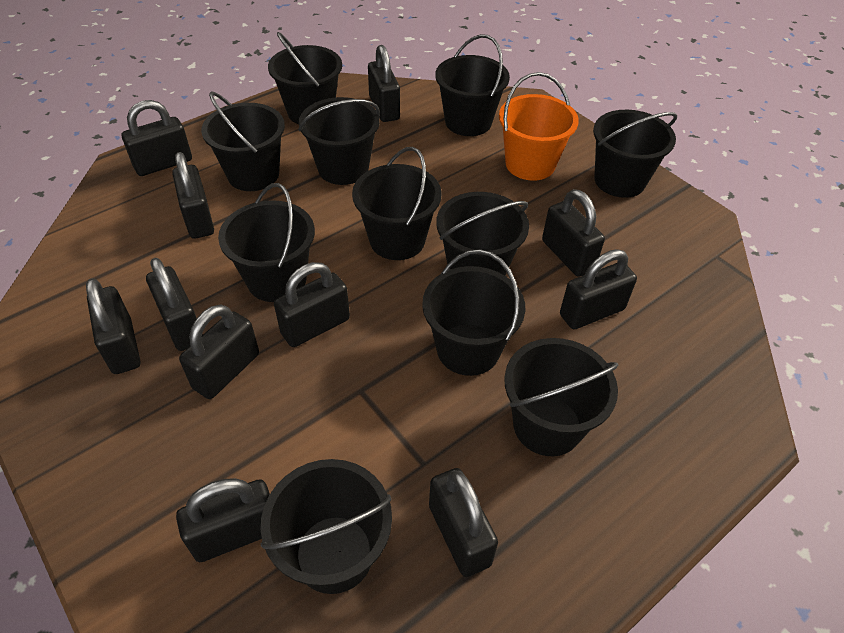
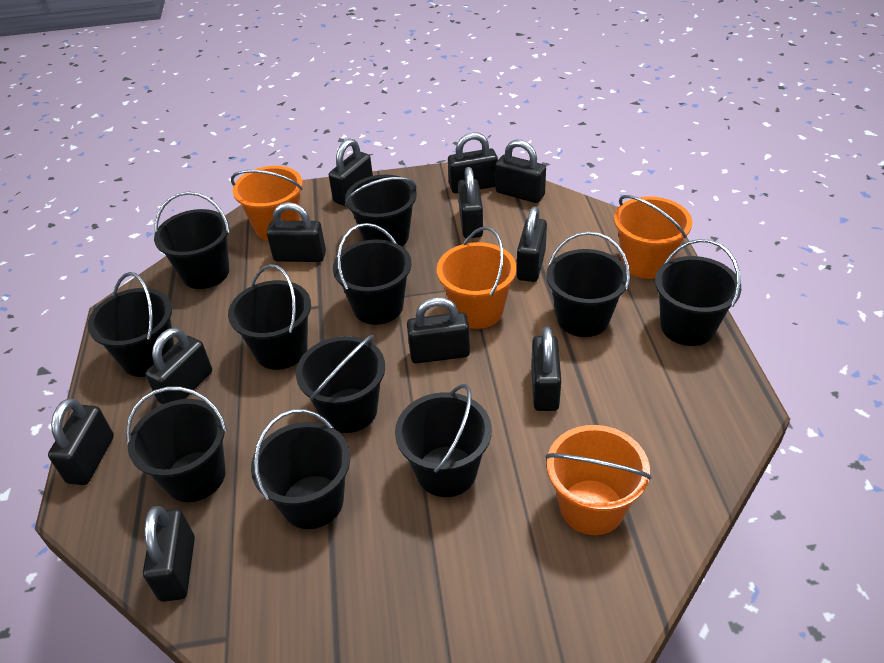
orange bucket: 1 -> 4

